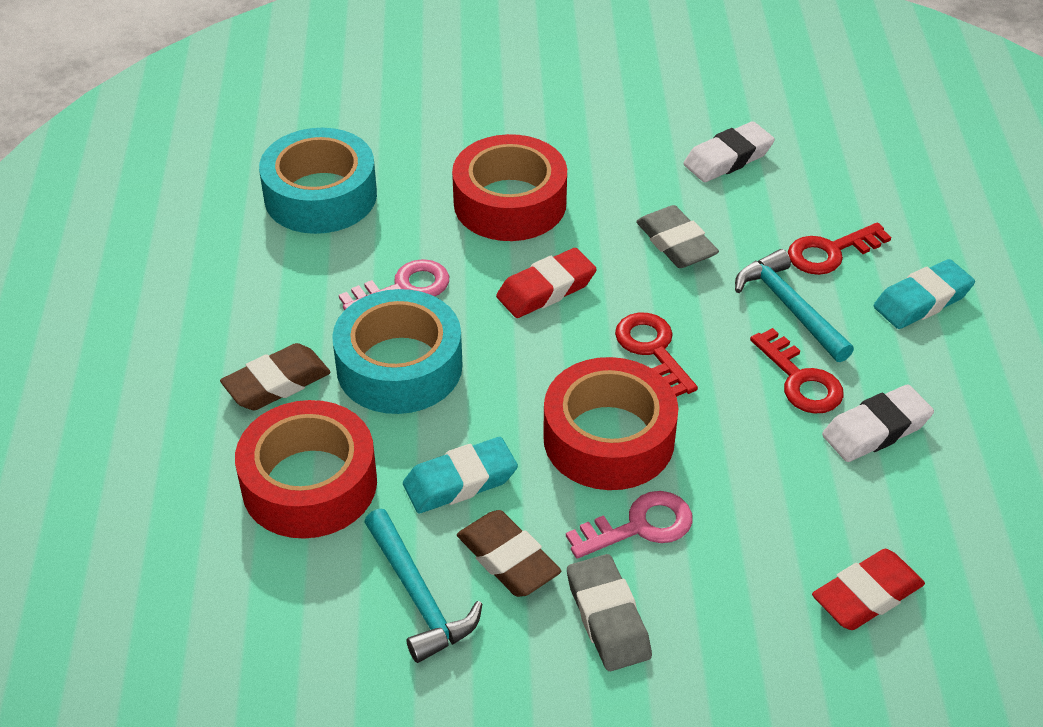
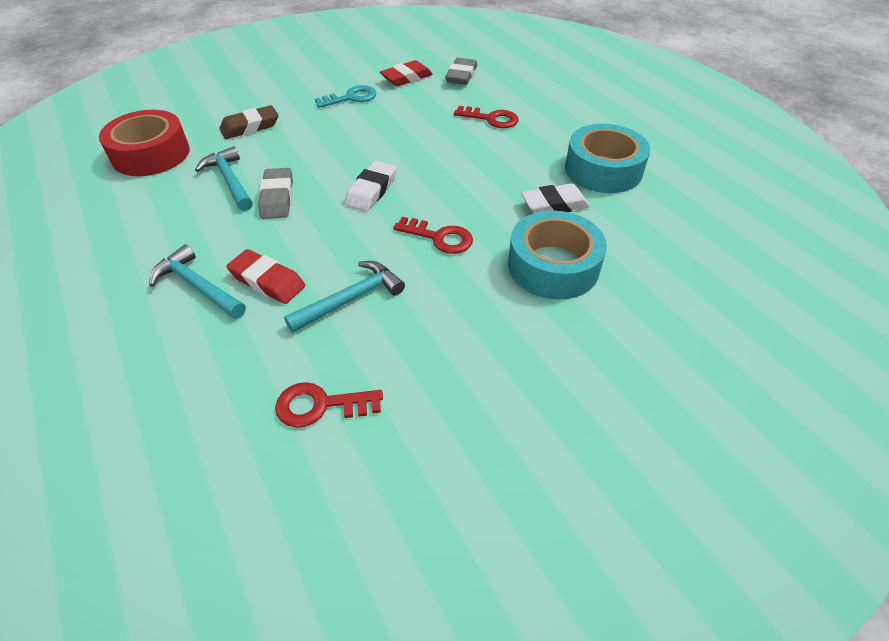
brown eraser: 2 -> 1
pink key: 2 -> 0
red tape: 3 -> 1
turquoise eraser: 2 -> 0
turquoise hammer: 2 -> 3
turquoise key: 0 -> 1

